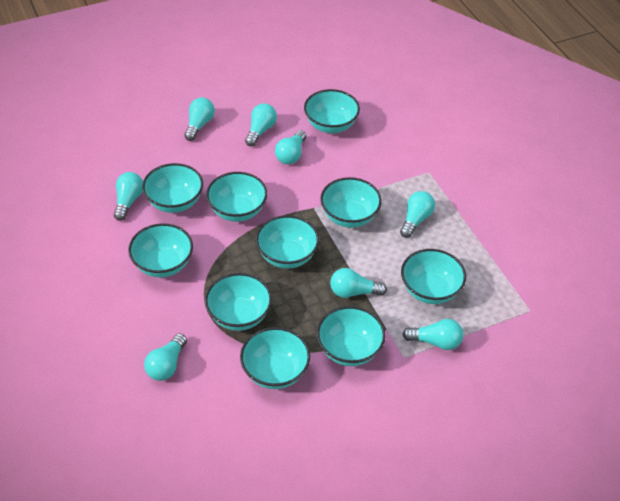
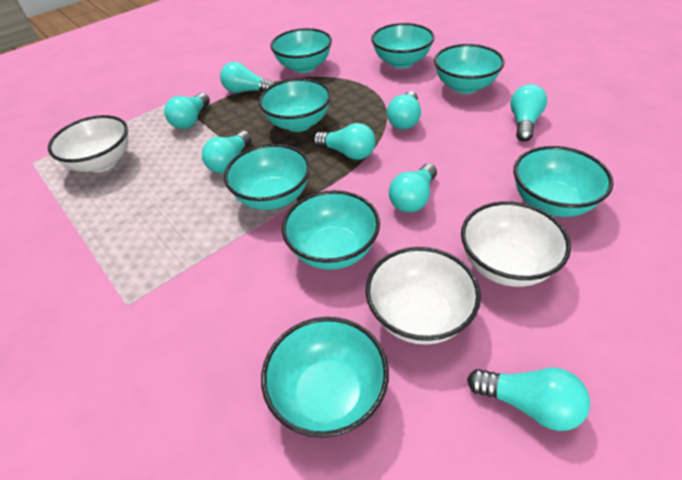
turquoise bowl: 10 -> 8
white bowl: 0 -> 3

